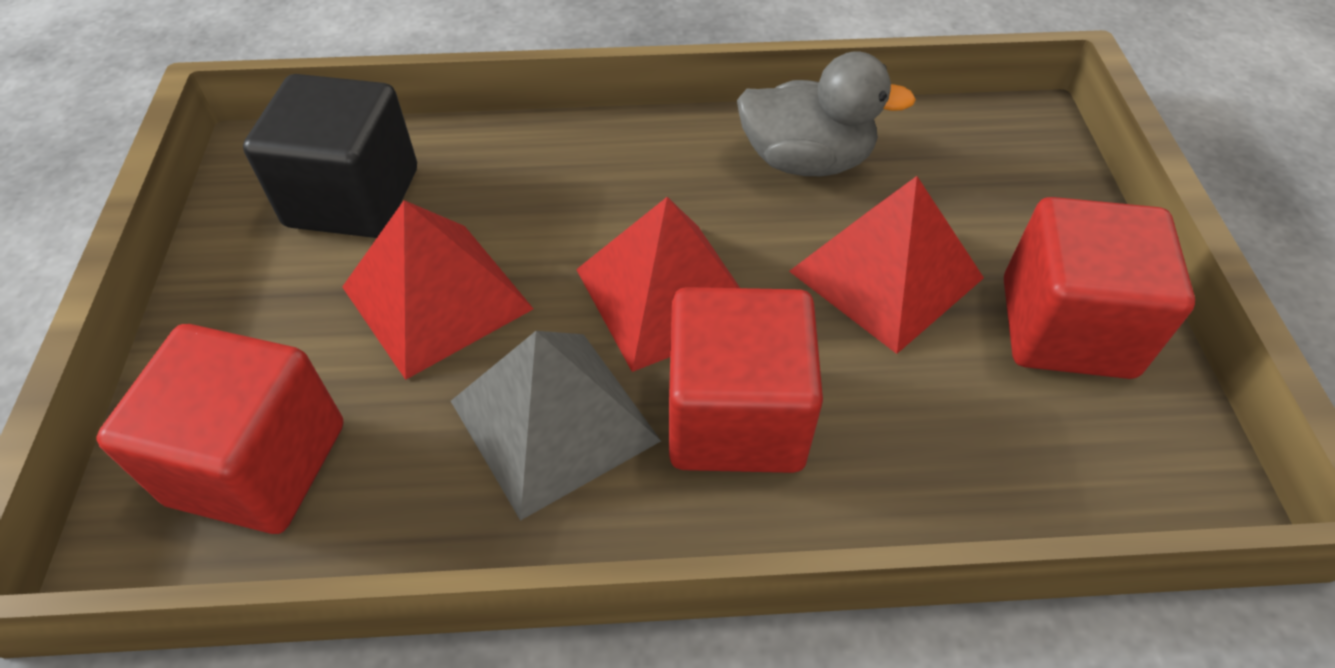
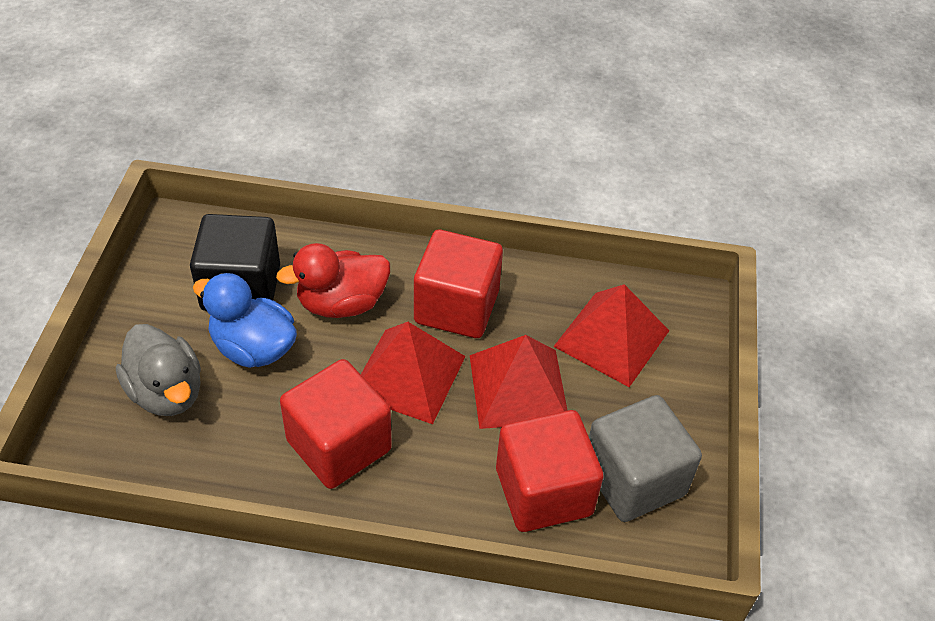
blue duck: 0 -> 1
grey cube: 0 -> 1
grey pyramid: 1 -> 0
red duck: 0 -> 1

